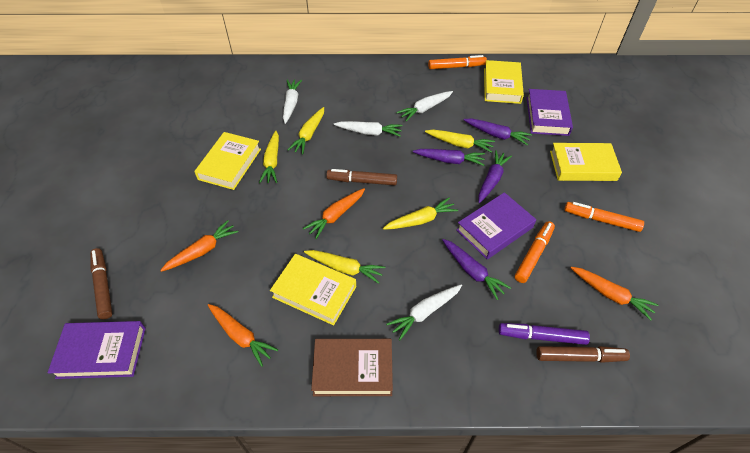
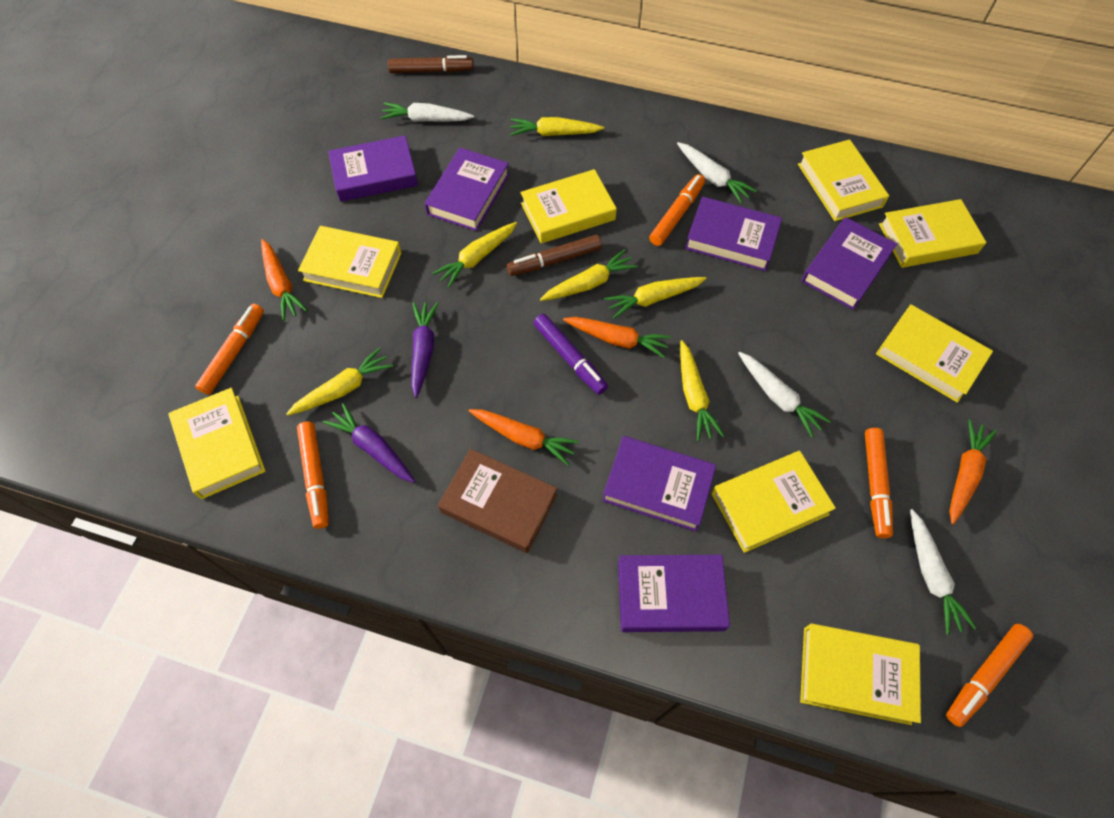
brown marker: 3 -> 2
orange marker: 3 -> 5
purple book: 3 -> 6
purple carrot: 4 -> 2
yellow book: 4 -> 8
yellow carrot: 5 -> 6

